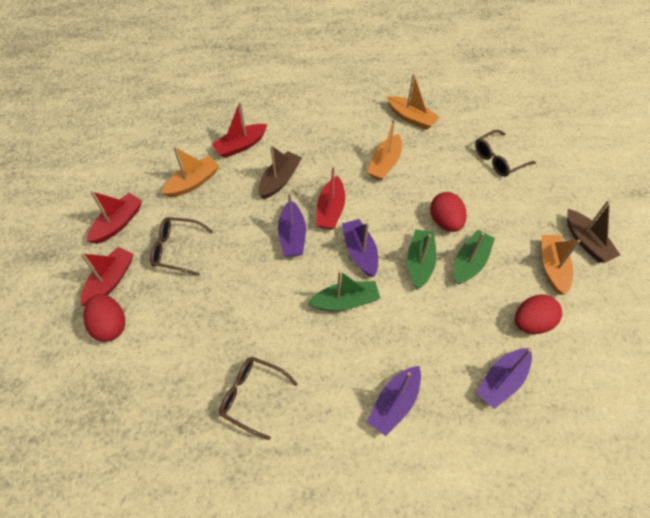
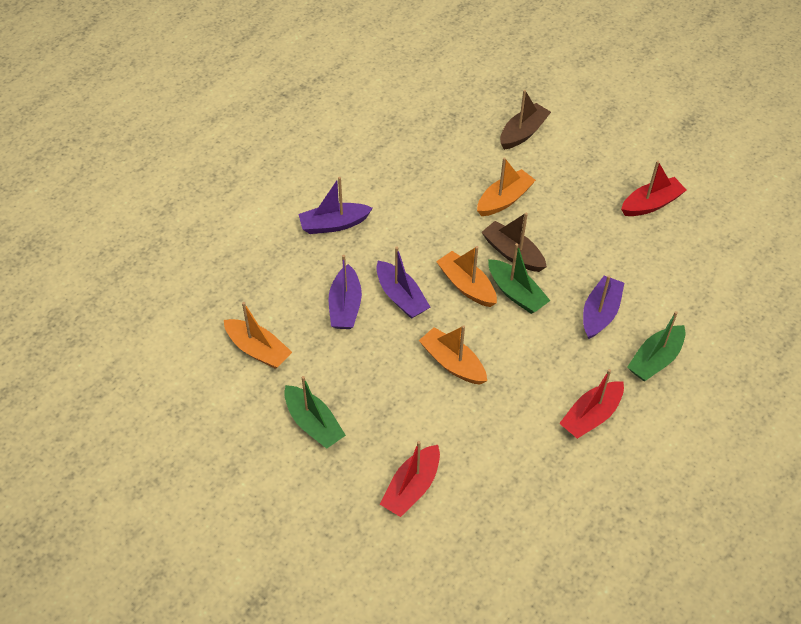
brown glasses: 3 -> 0
red boat: 4 -> 3
red egg: 3 -> 0

